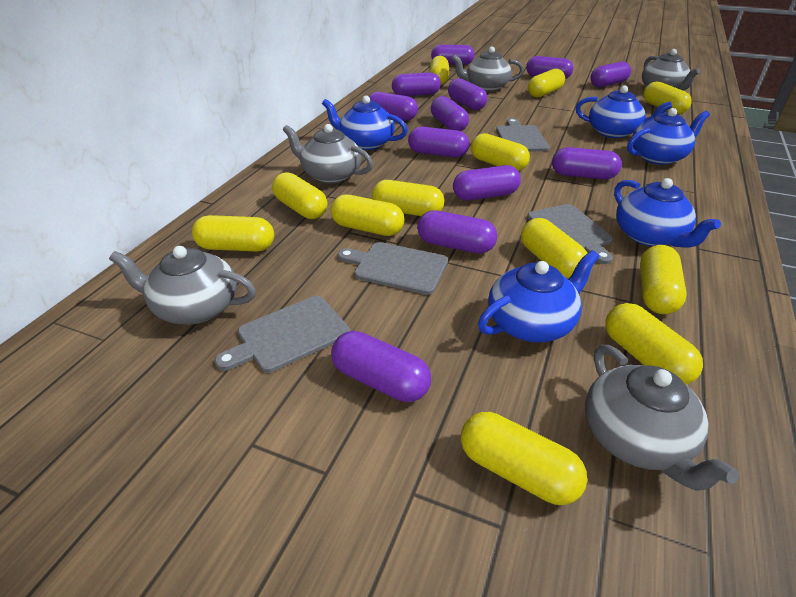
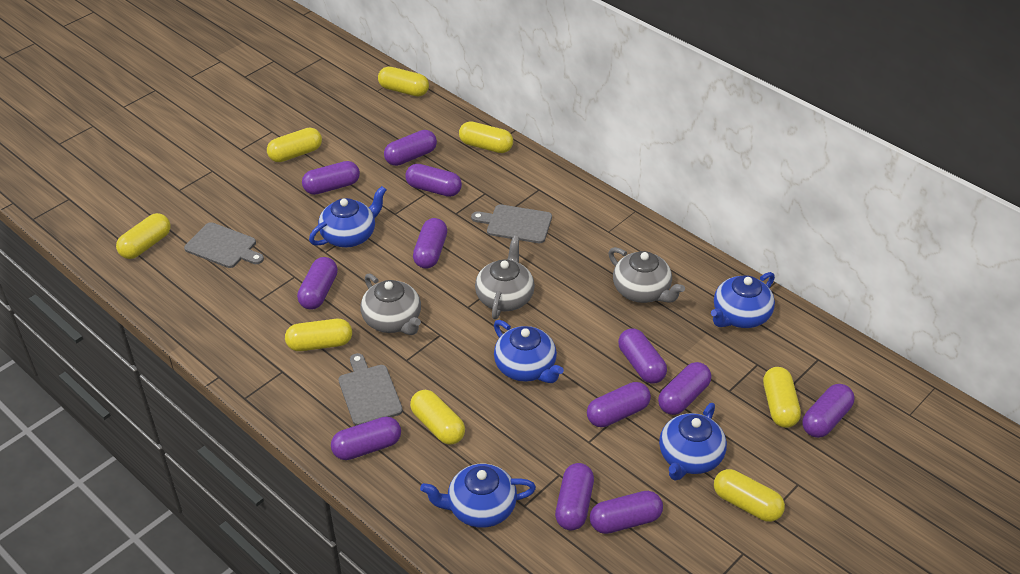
grey cutting board: 4 -> 3
grey teapot: 5 -> 3
yellow capsule: 12 -> 8

